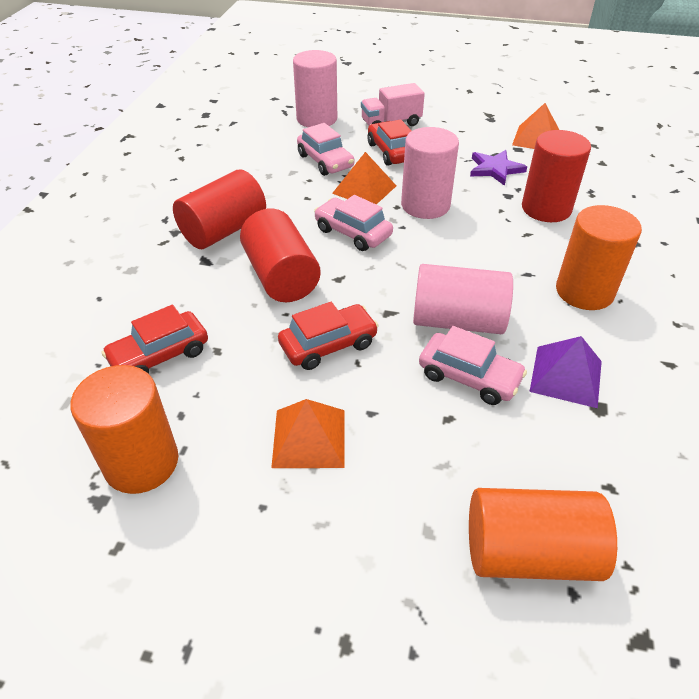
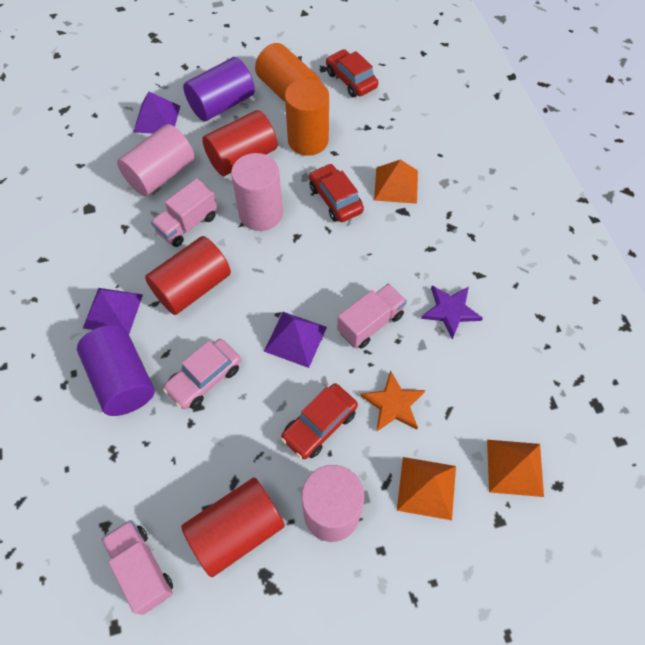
orange cylinder: 3 -> 2
orange star: 0 -> 1
pink car: 3 -> 1
pink truck: 1 -> 3
purple cylinder: 0 -> 2
purple pyramid: 1 -> 3

